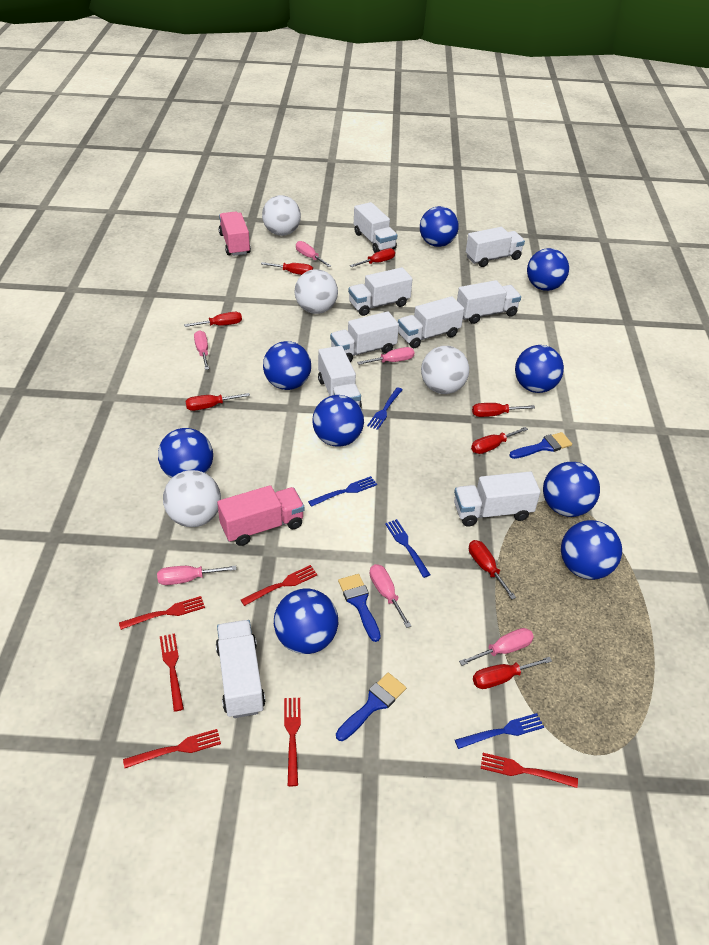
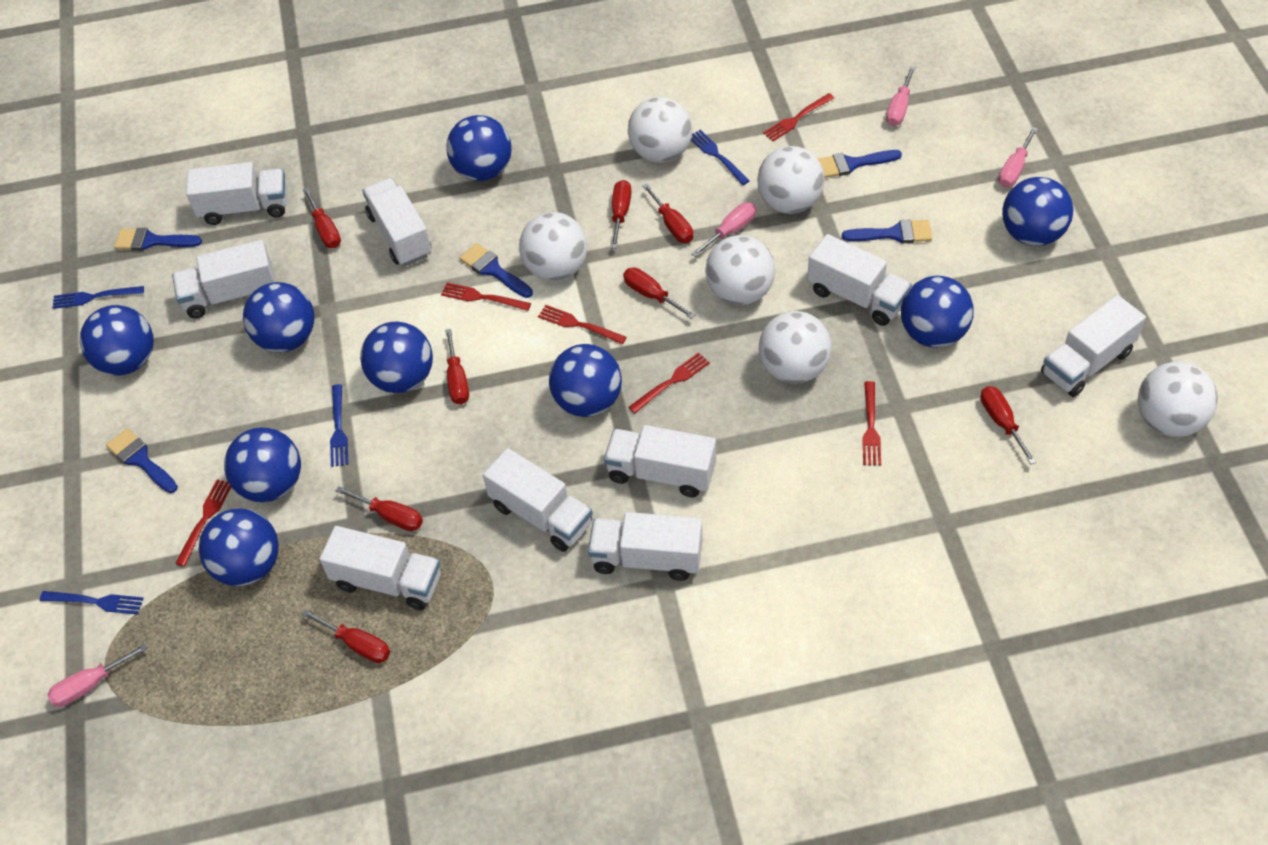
blue brush: 3 -> 5
pink screwdriver: 6 -> 4
pink truck: 2 -> 0
white ball: 4 -> 6

